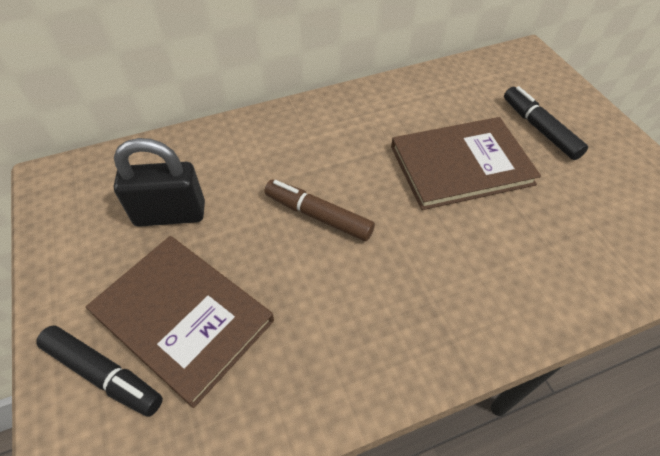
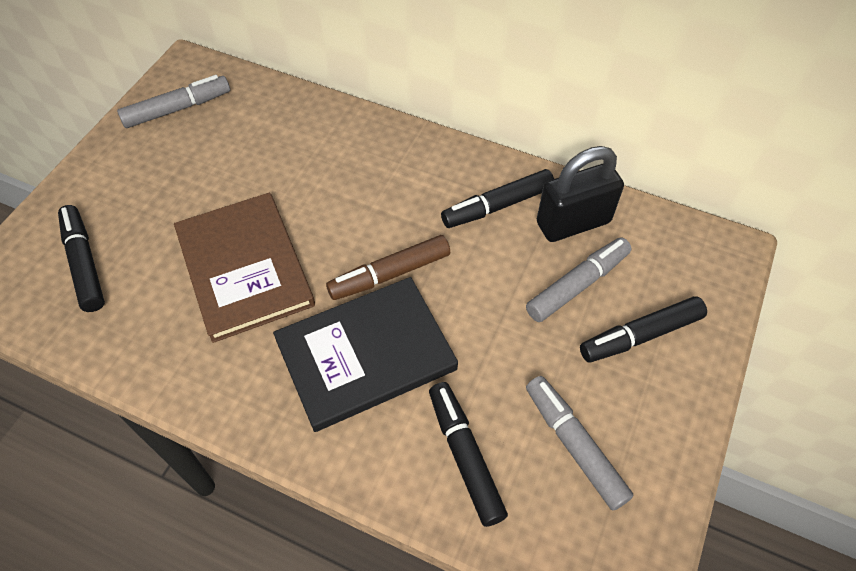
black book: 0 -> 1
black marker: 2 -> 4
brown book: 2 -> 1
grey marker: 0 -> 3

